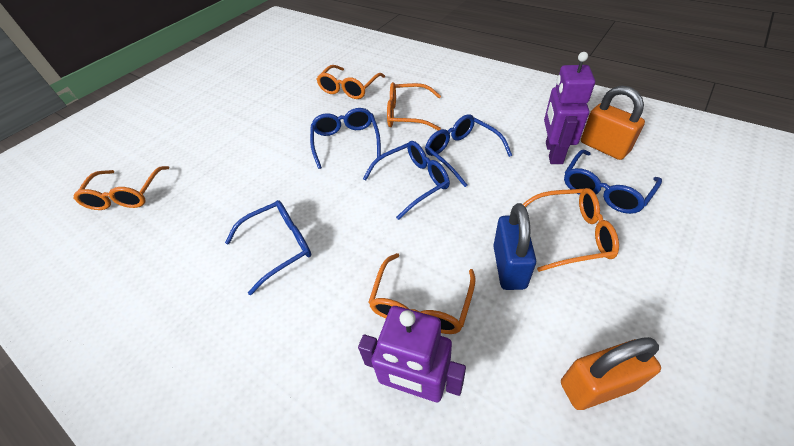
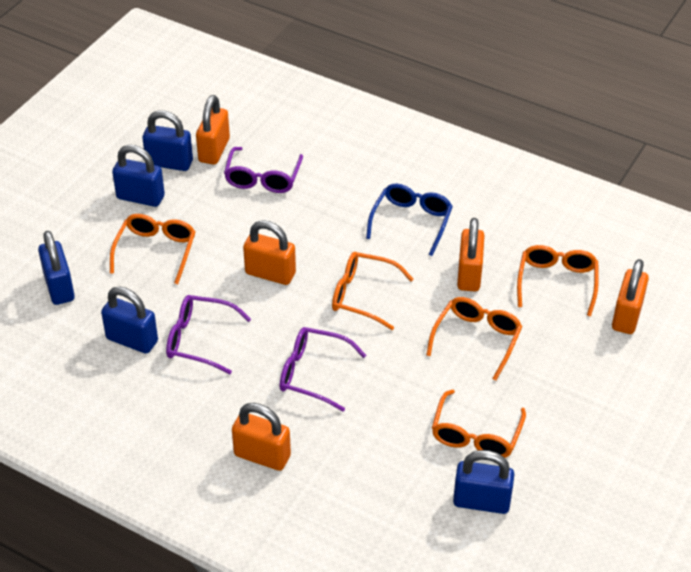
blue glasses: 5 -> 1
blue padlock: 1 -> 5
orange padlock: 2 -> 5
purple glasses: 0 -> 3
purple robot: 2 -> 0

